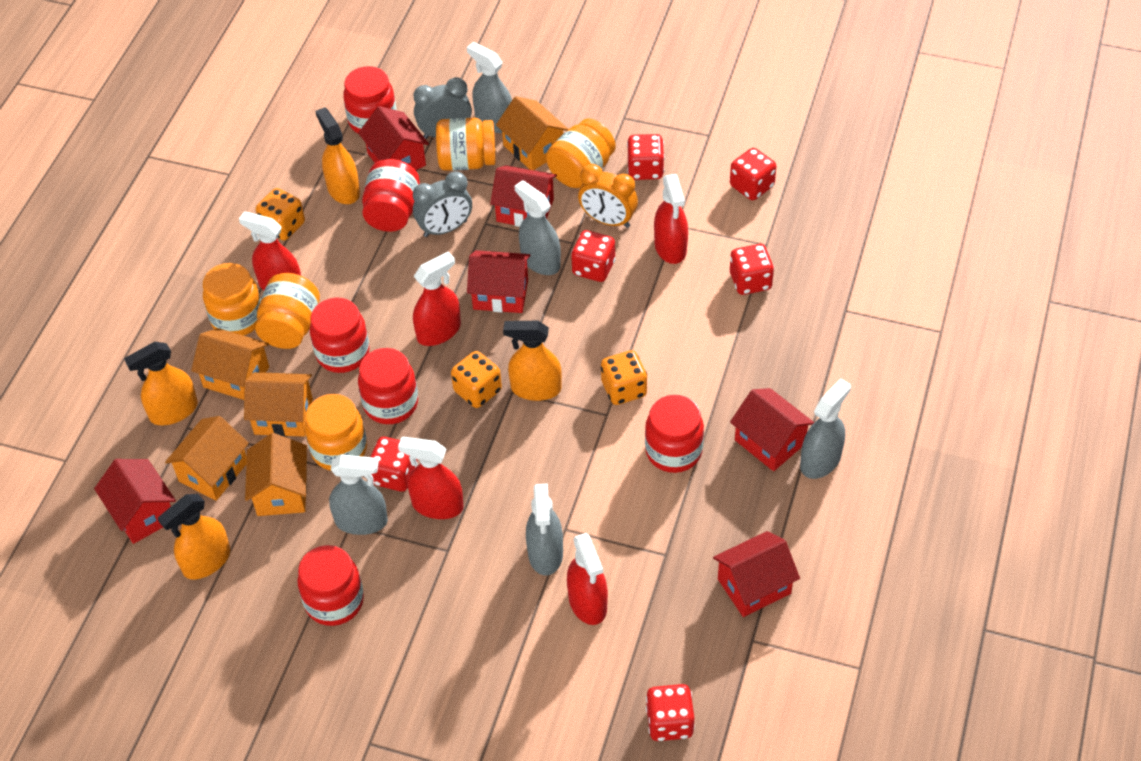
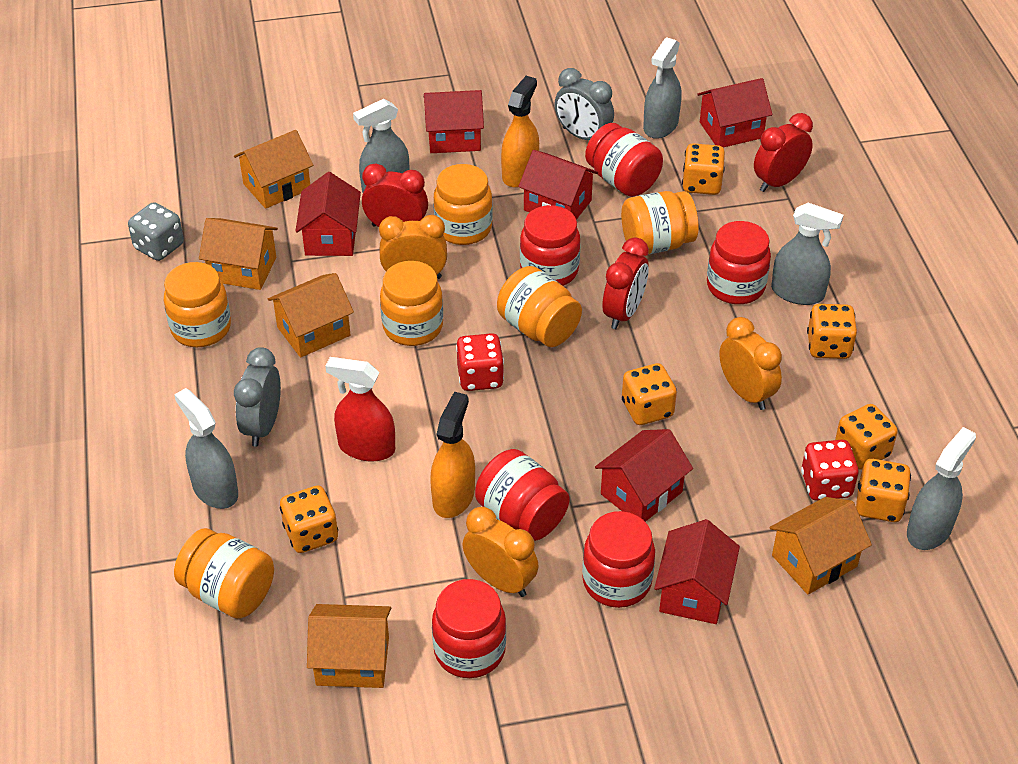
grey dice: 0 -> 1
orange clock: 1 -> 3
orange dice: 3 -> 6
orange jar: 5 -> 6
orange spray bottle: 4 -> 2
red clock: 0 -> 3
red dice: 6 -> 2
red spray bottle: 5 -> 1

